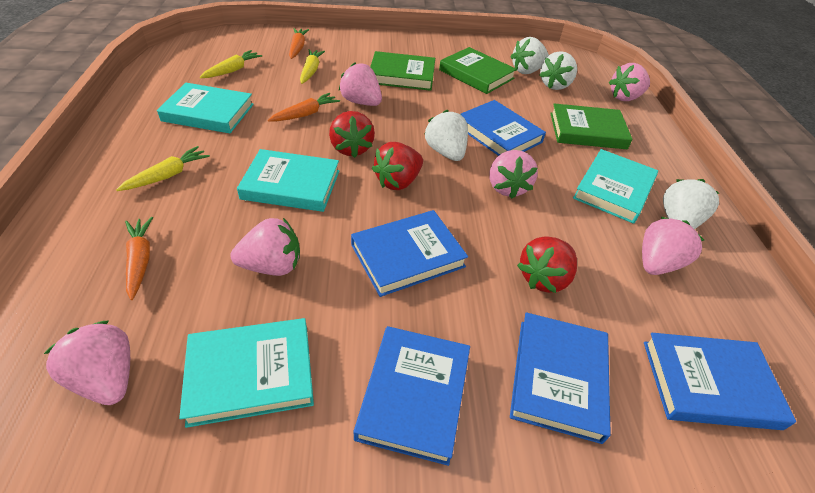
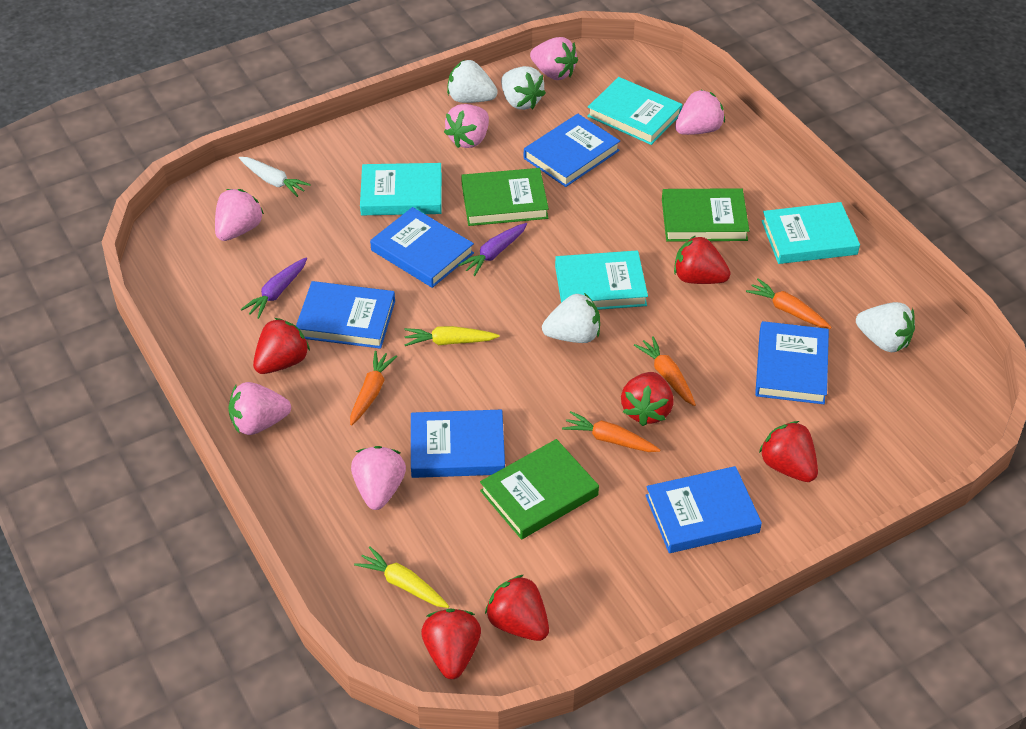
blue book: 5 -> 6
orange carrot: 3 -> 4
purple carrot: 0 -> 2
red strawberry: 3 -> 6
white carrot: 0 -> 1
yellow carrot: 3 -> 2

